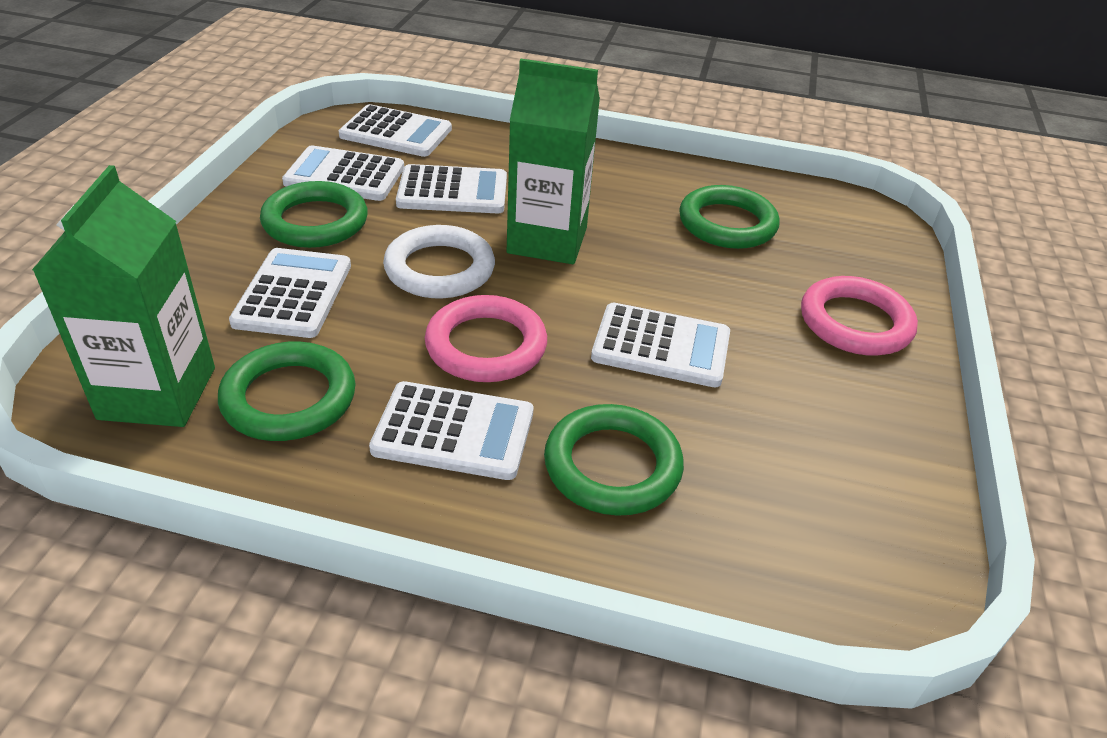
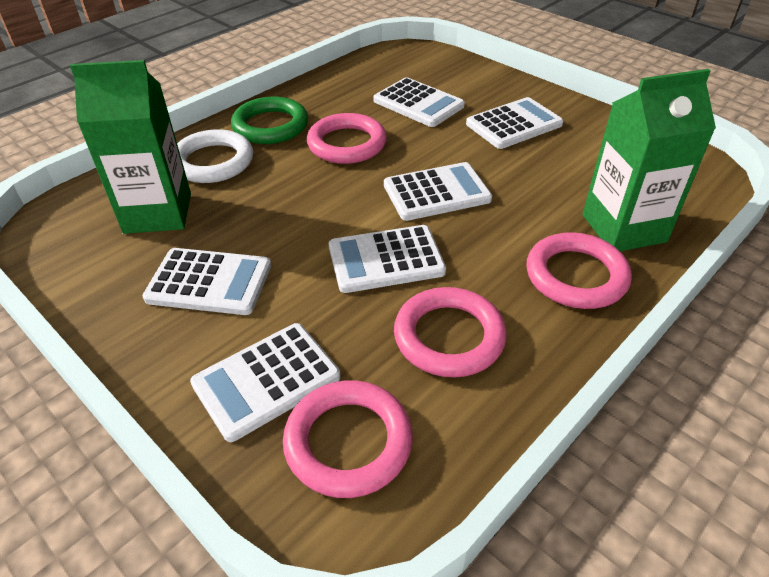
green ring: 4 -> 1
pink ring: 2 -> 4

